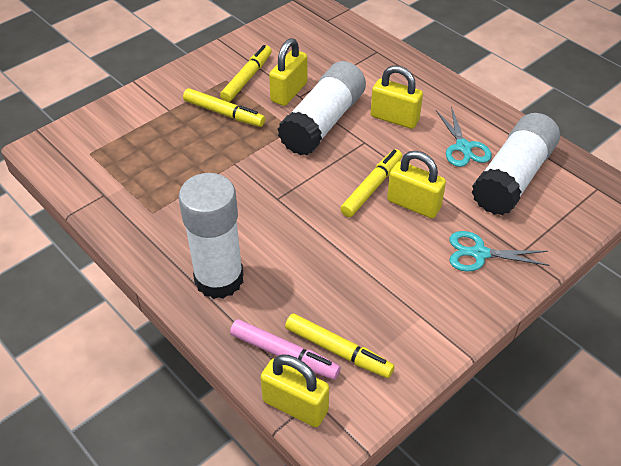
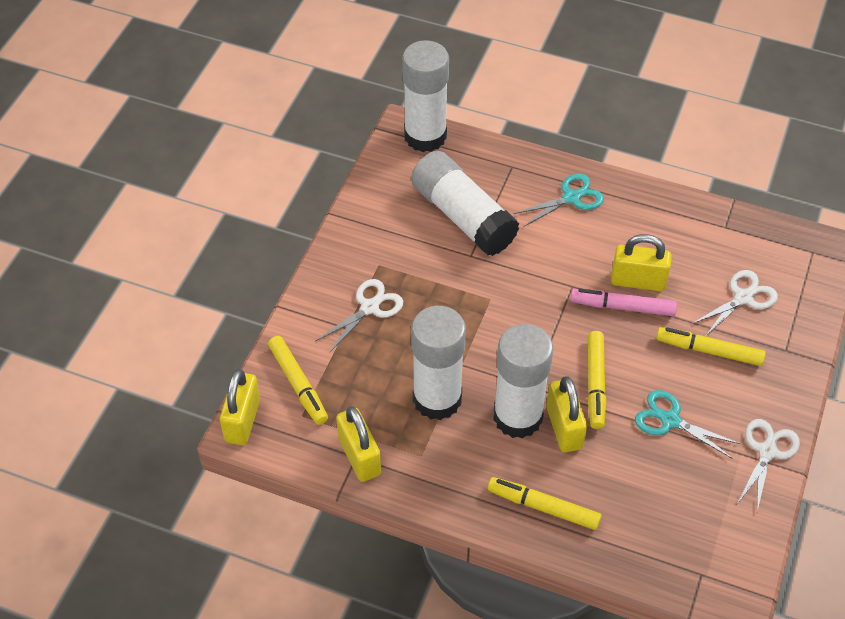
white glue stick: 3 -> 4
white scissors: 0 -> 3

